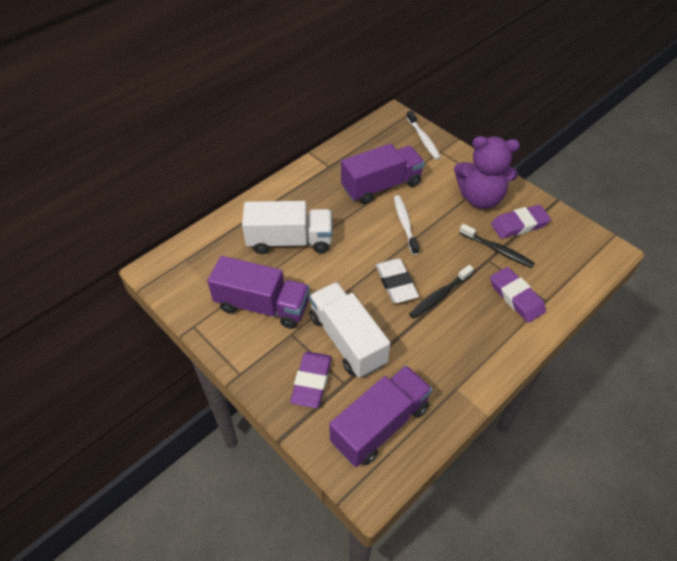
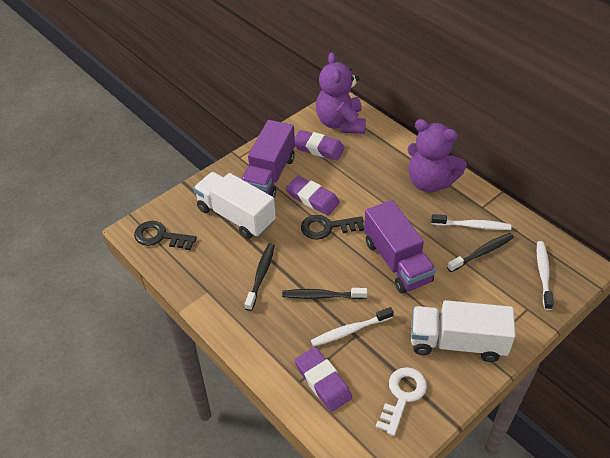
black key: 0 -> 2
black toothbrush: 2 -> 3
purple teddy bear: 1 -> 2
purple truck: 3 -> 2
white eraser: 1 -> 0
white key: 0 -> 1
white toothbrush: 2 -> 3

